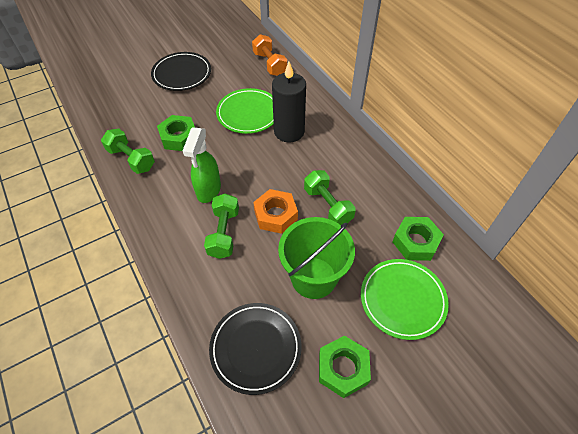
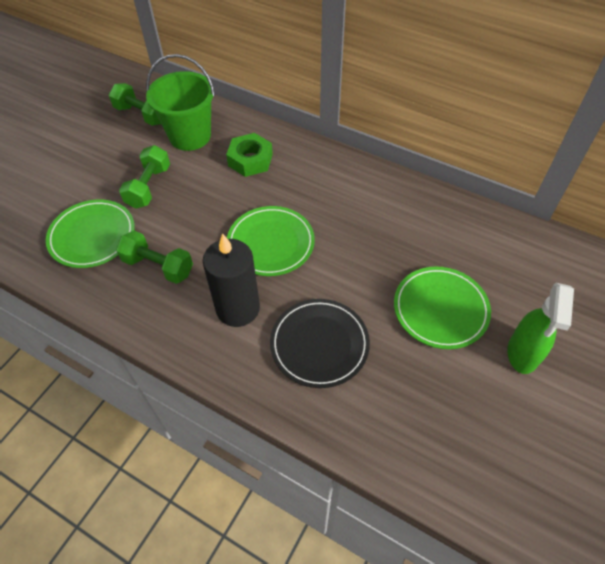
black plate: 2 -> 1
green nut: 3 -> 1
green plate: 2 -> 3
orange dumbbell: 1 -> 0
orange nut: 1 -> 0

